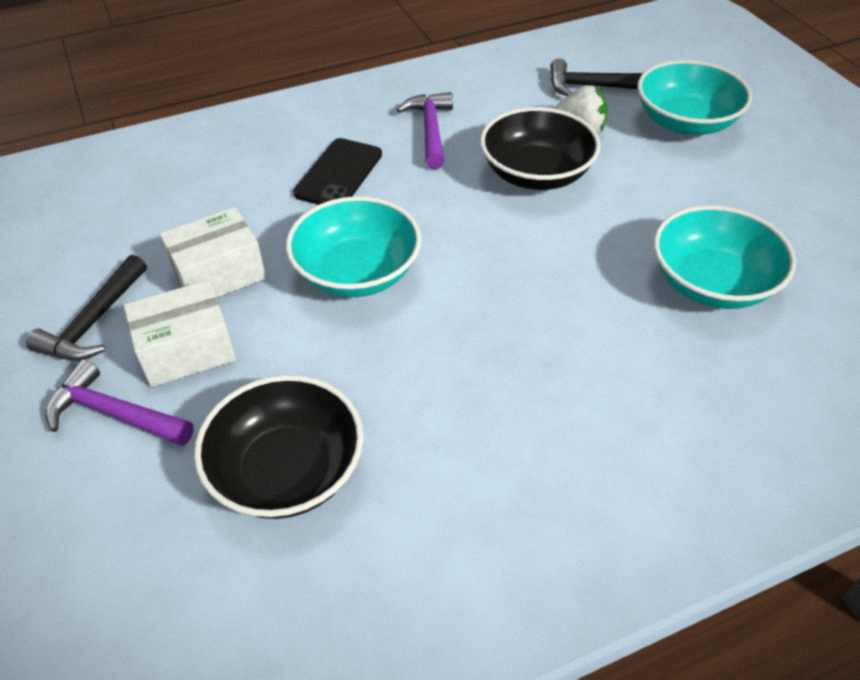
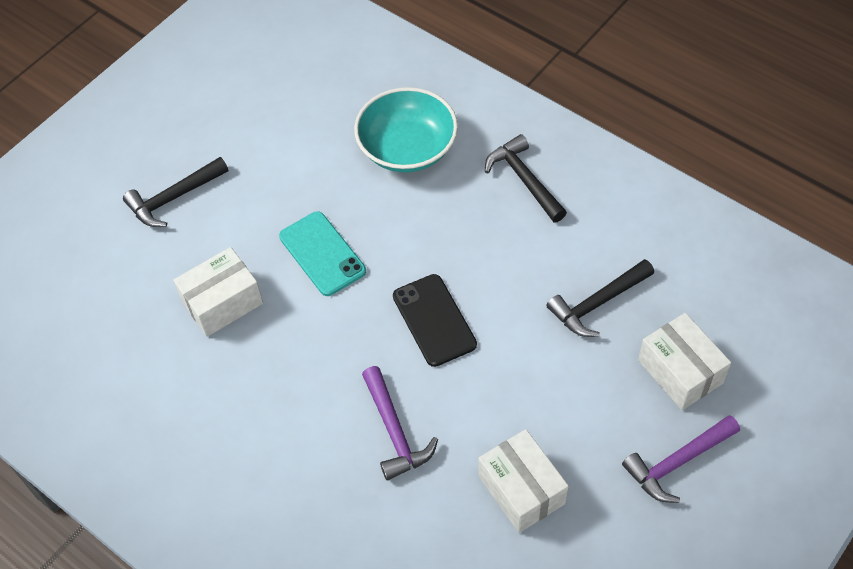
black bowl: 2 -> 0
black hammer: 2 -> 3
turquoise bowl: 3 -> 1
turquoise phone: 0 -> 1
white box: 2 -> 3
white strawberry: 1 -> 0

